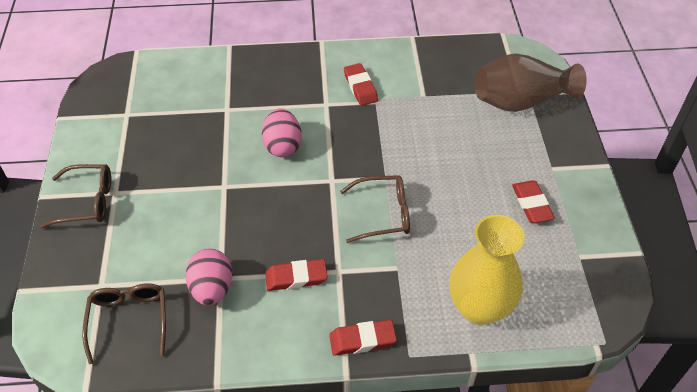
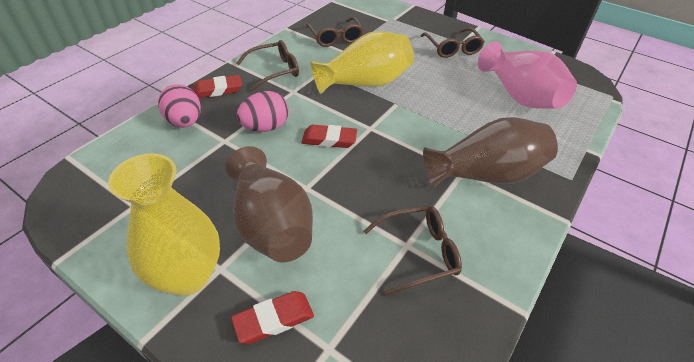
brown glasses: 3 -> 4
brown vase: 1 -> 2
pink vase: 0 -> 1
red eraser: 4 -> 3
yellow vase: 1 -> 2

